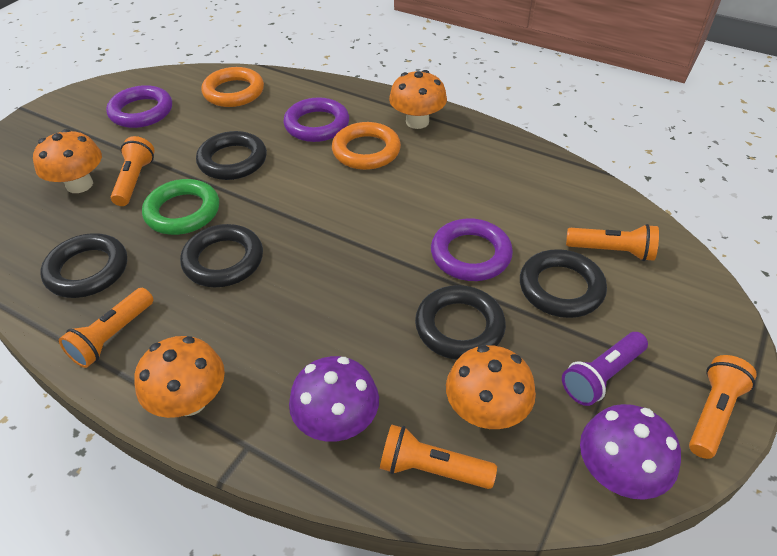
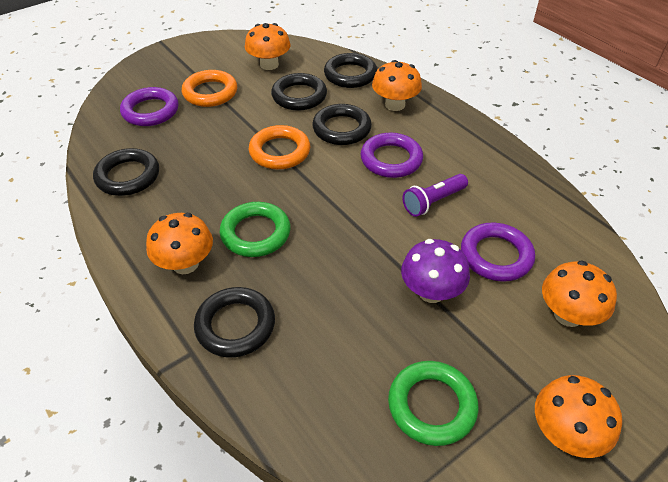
green ring: 1 -> 2
orange flashlight: 5 -> 0
orange mushroom: 4 -> 5
purple mushroom: 2 -> 1

